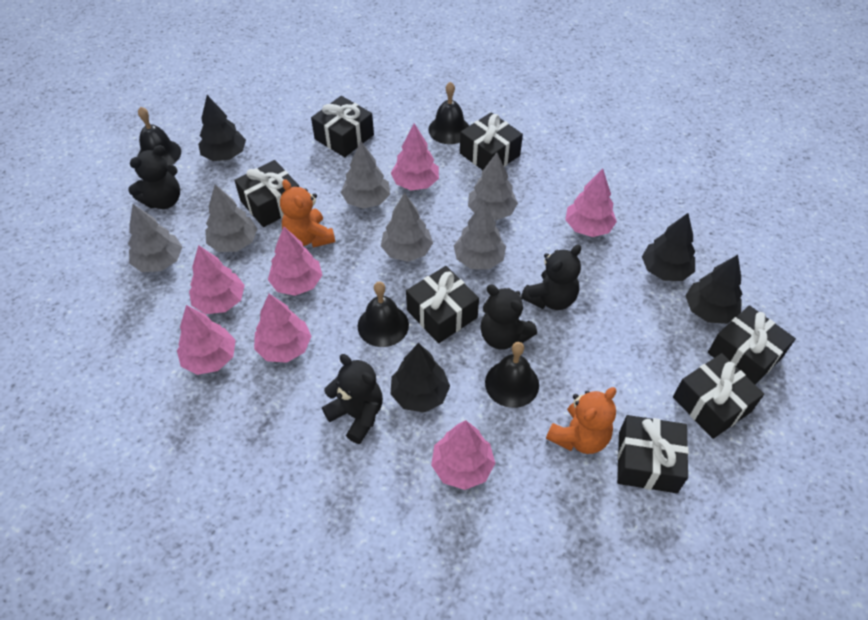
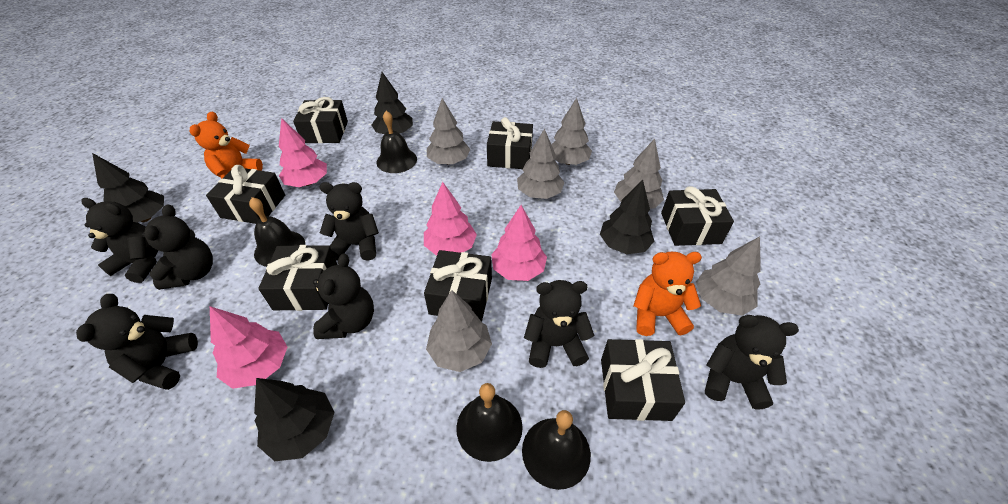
black teddy bear: 4 -> 7
pink tree: 7 -> 4

